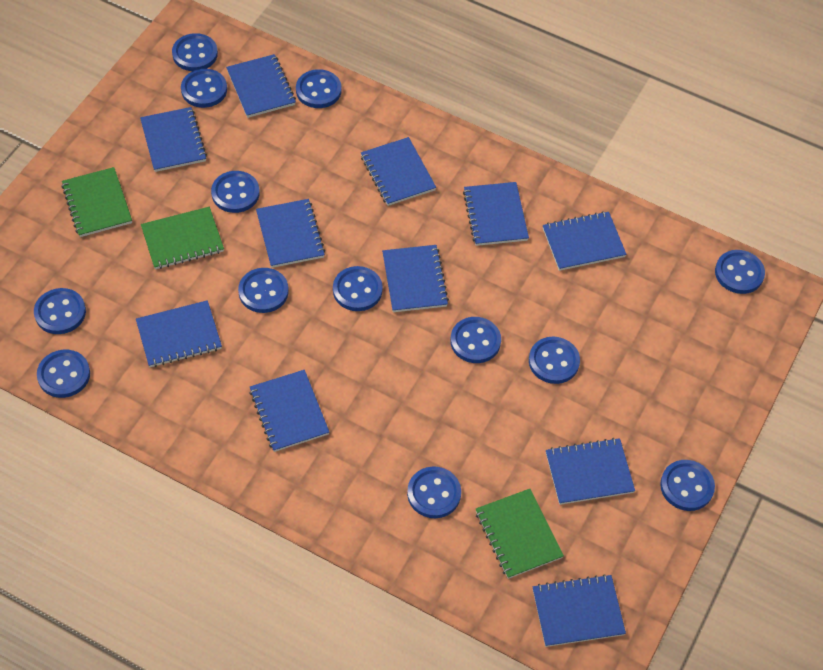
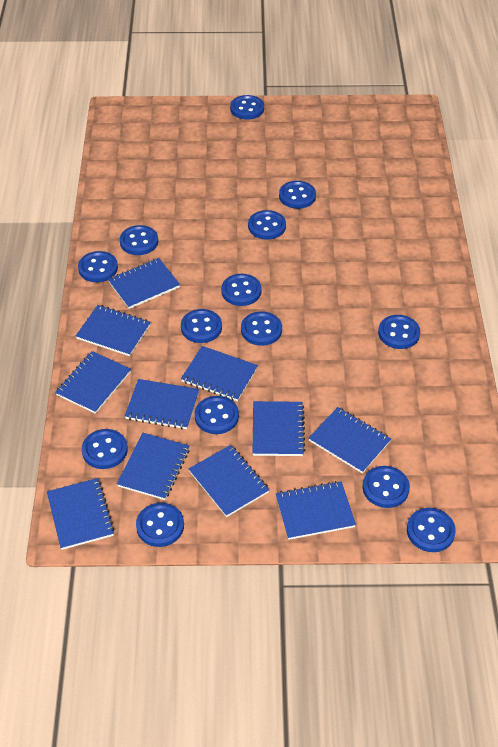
blue button: 13 -> 14
green notebook: 3 -> 0

